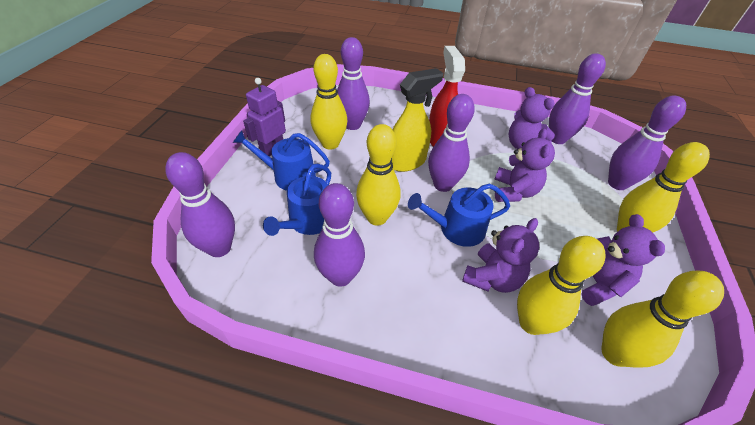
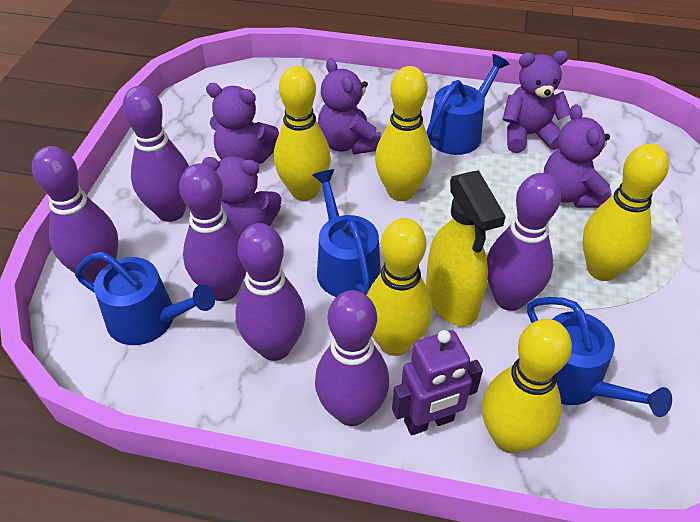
blue watering can: 3 -> 4
purple teddy bear: 4 -> 5
red spray bottle: 1 -> 0

